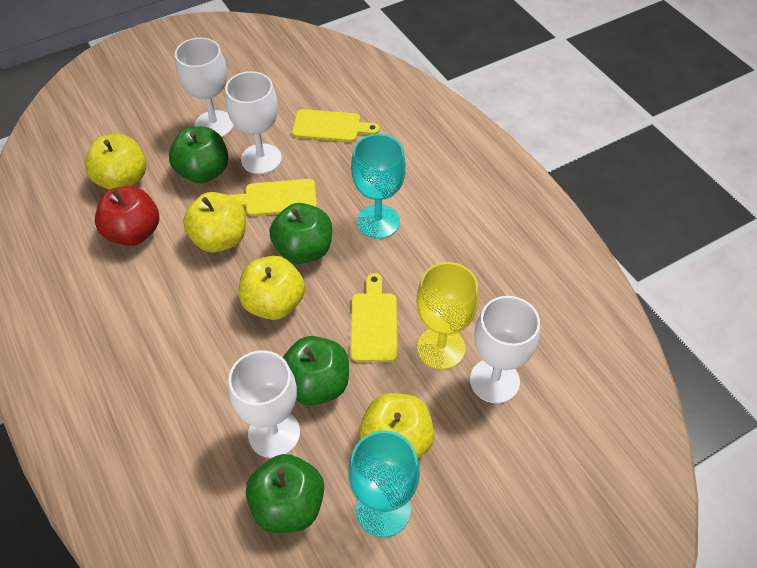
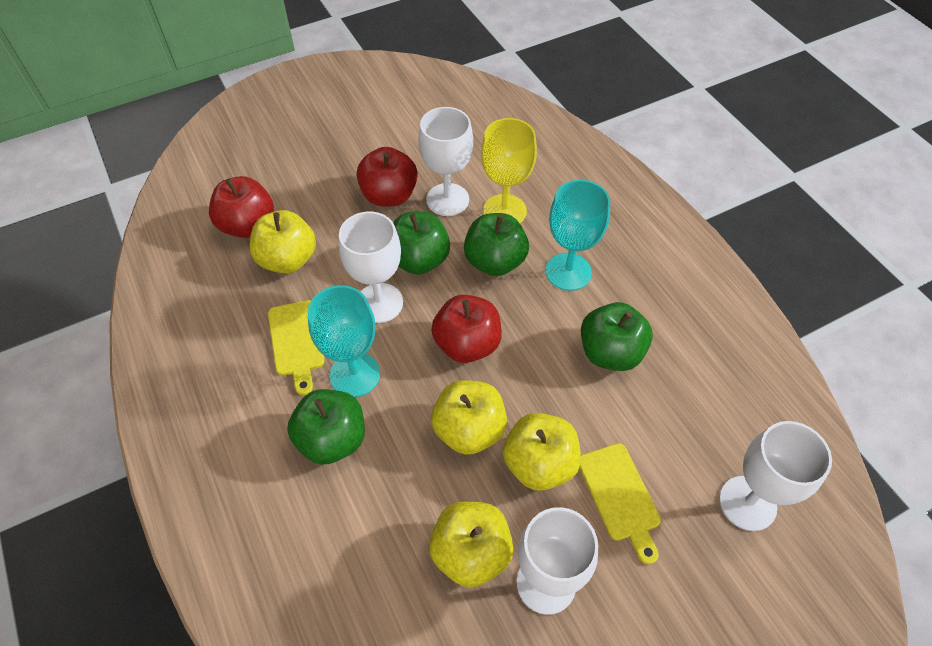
red apple: 1 -> 3
yellow cutting board: 3 -> 2

